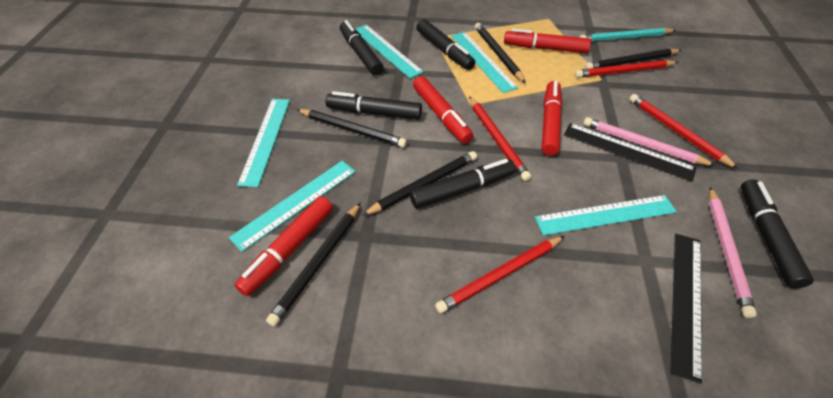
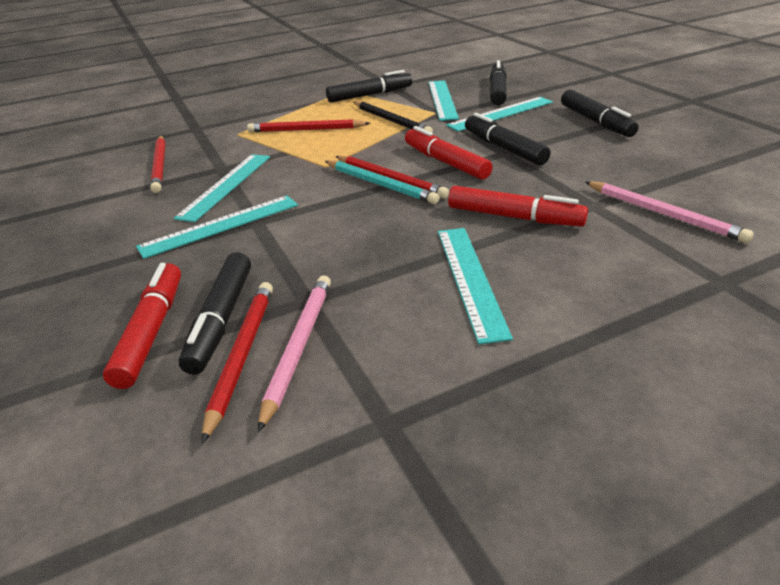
black pencil: 5 -> 1
black ruler: 2 -> 0
red marker: 4 -> 3

